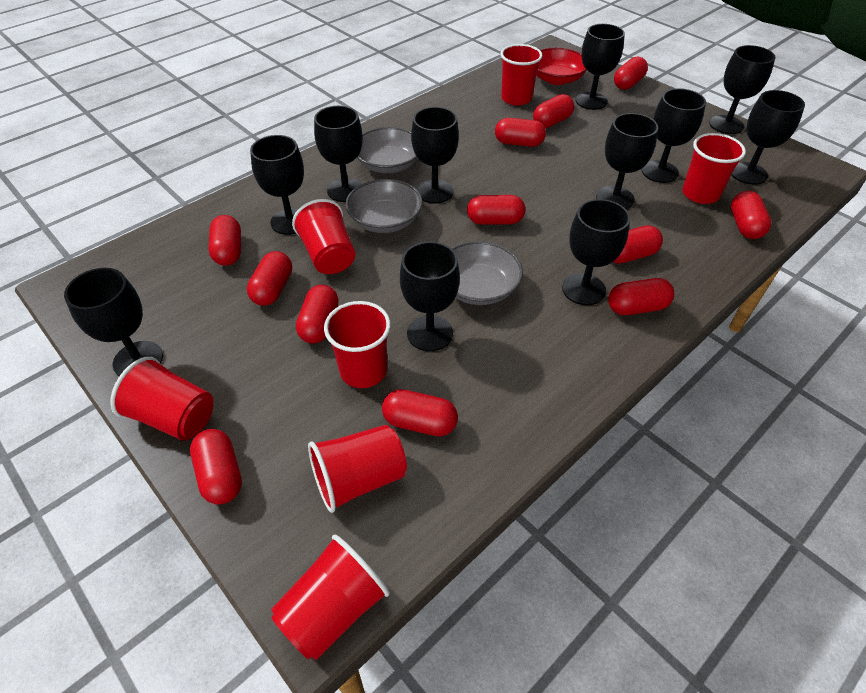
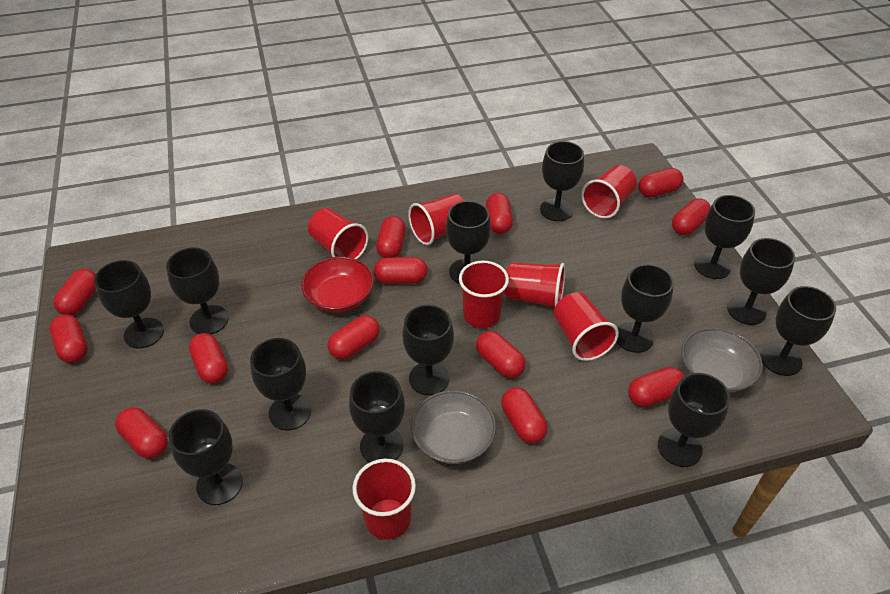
black goblet: 11 -> 13
grey bowl: 3 -> 2
red capsule: 12 -> 13

